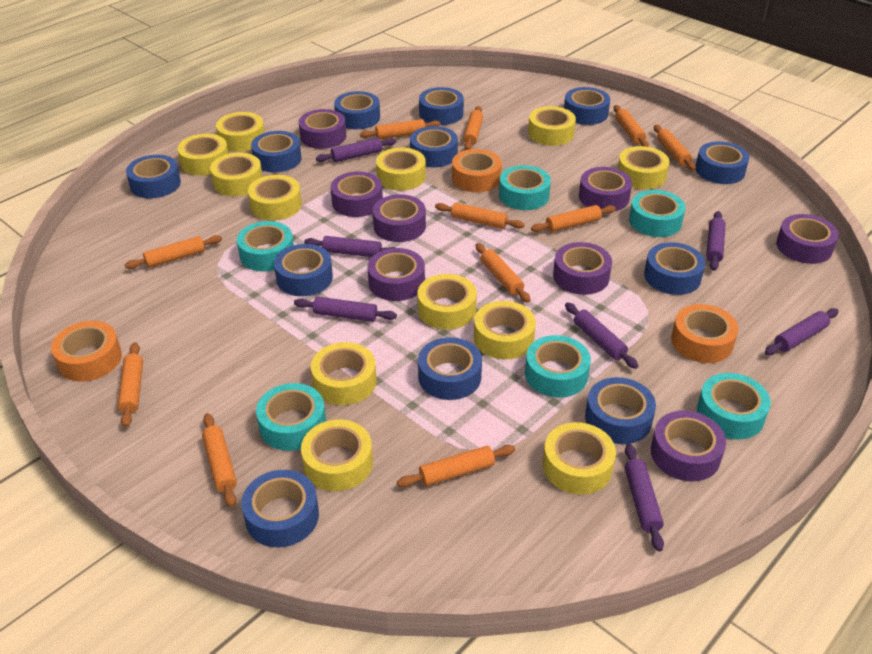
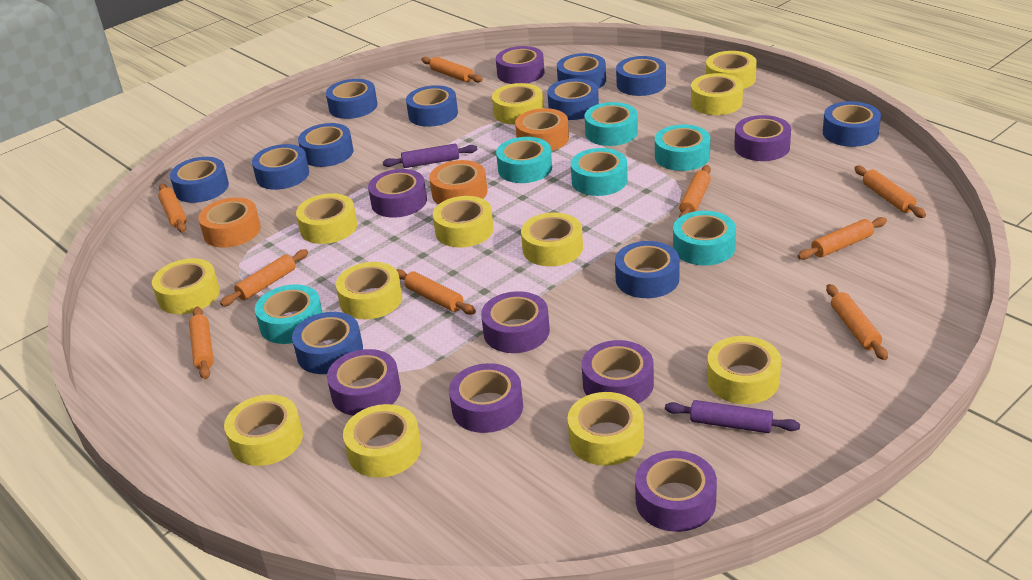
blue tape: 12 -> 11
orange rolling pin: 11 -> 9
purple rolling pin: 7 -> 2

